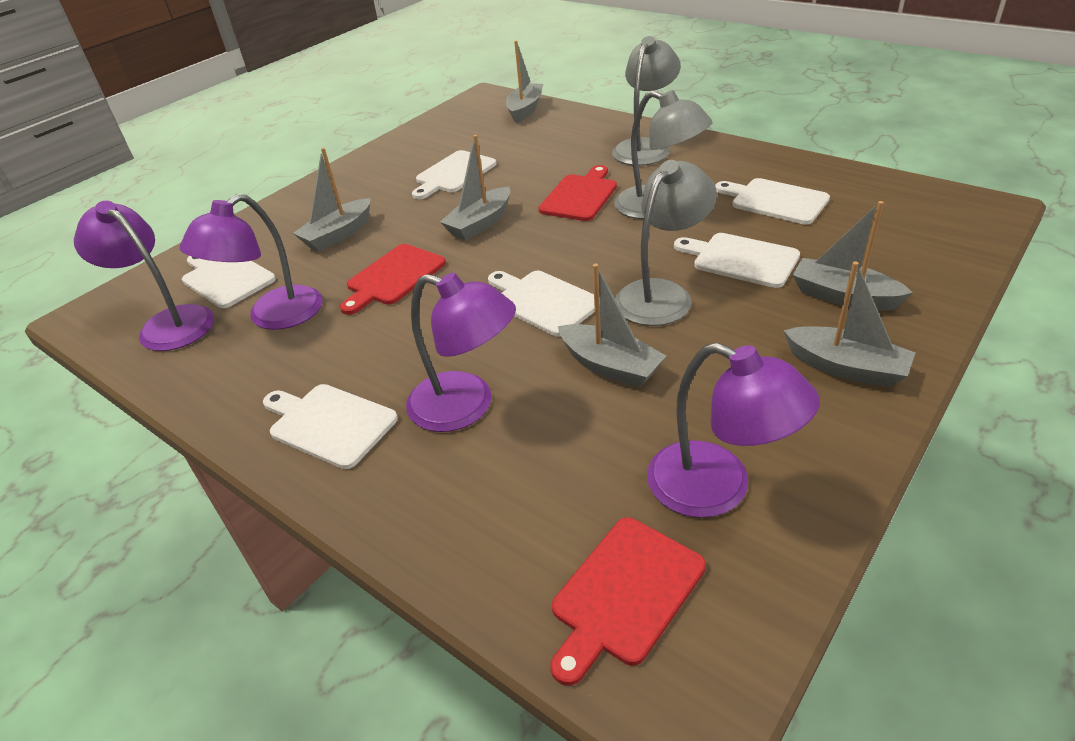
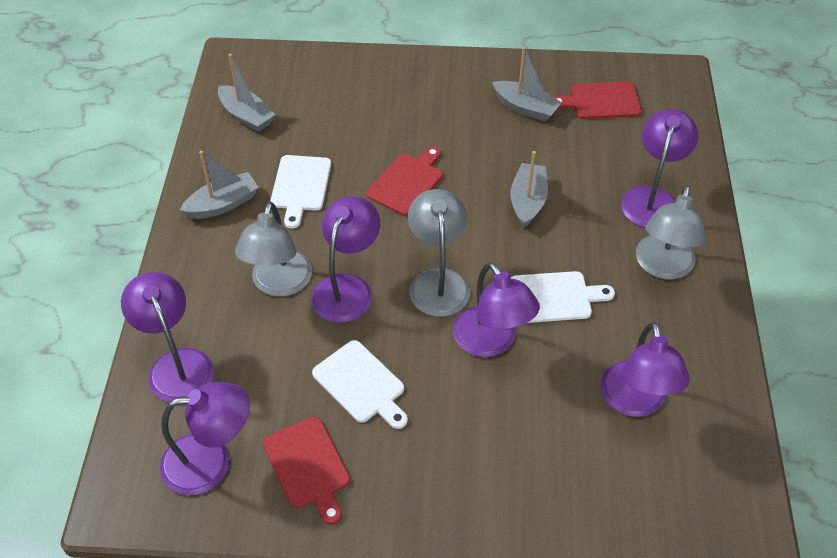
grey boat: 6 -> 4
purple lamp: 4 -> 6
white cutting board: 6 -> 3

